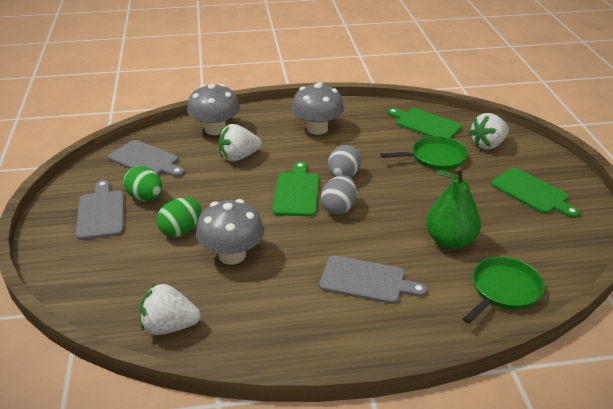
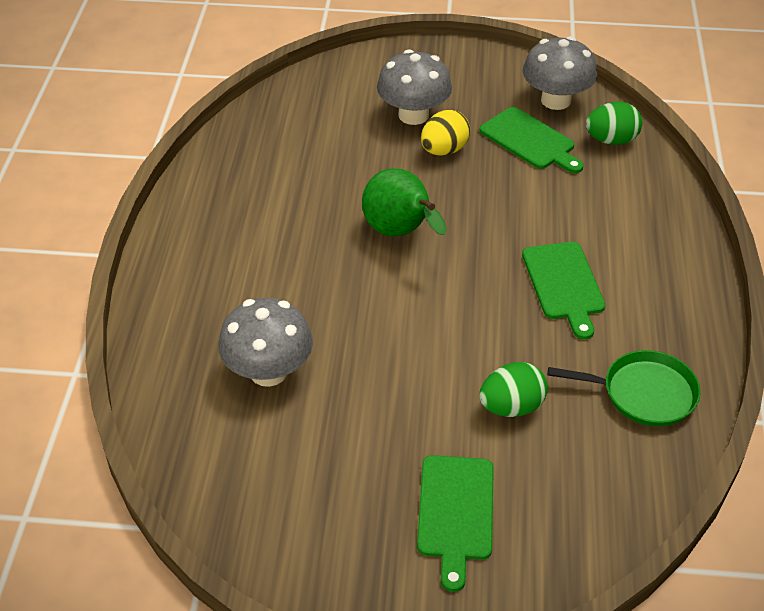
green pan: 2 -> 1
grey cutting board: 3 -> 0
grey egg: 2 -> 0
white strawberry: 3 -> 0
yellow egg: 0 -> 1

